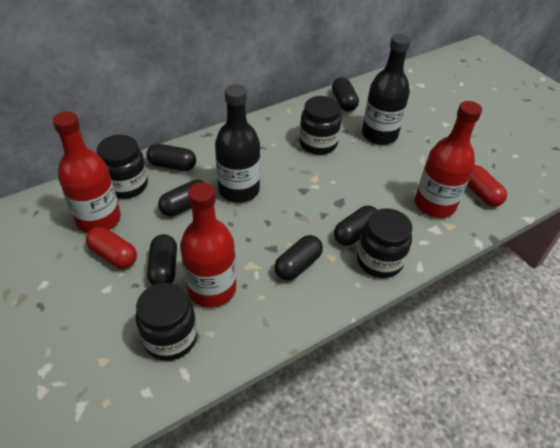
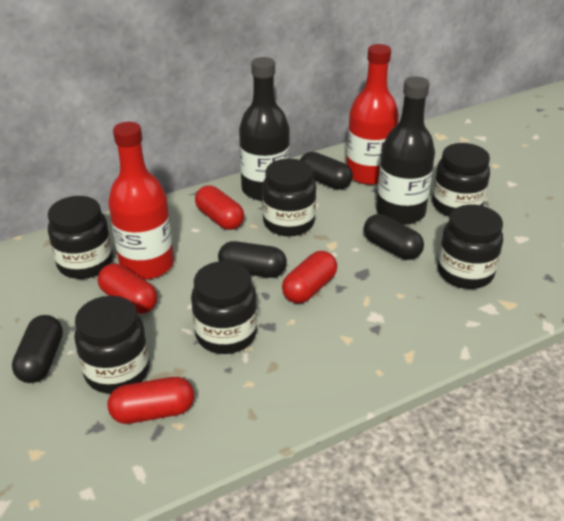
black capsule: 6 -> 4
black jar: 4 -> 6
red bottle: 3 -> 2
red capsule: 2 -> 4

